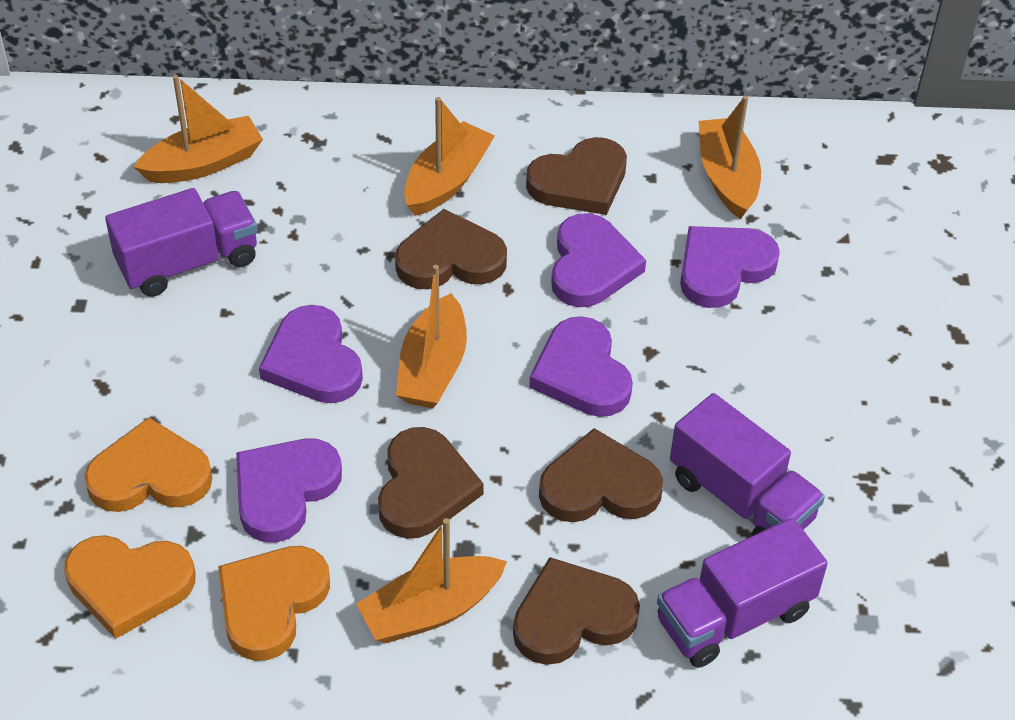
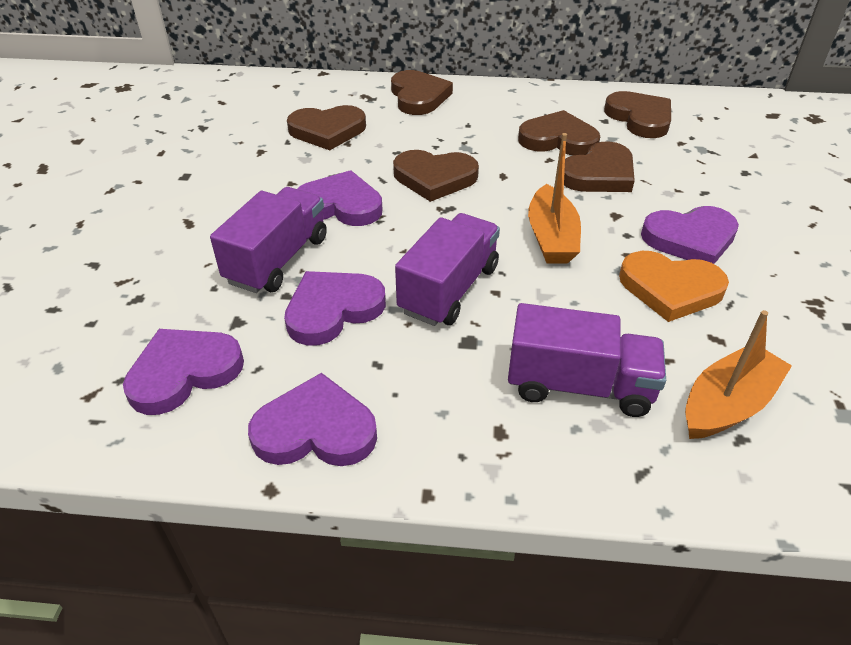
brown heart: 5 -> 6
orange boat: 5 -> 2
orange heart: 3 -> 1

